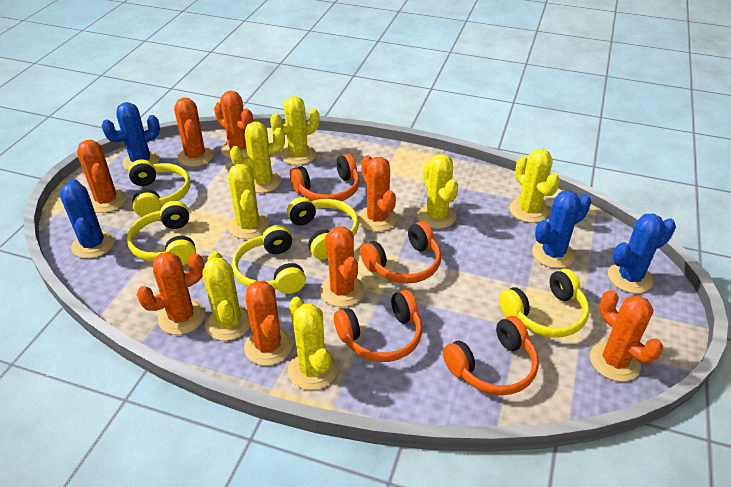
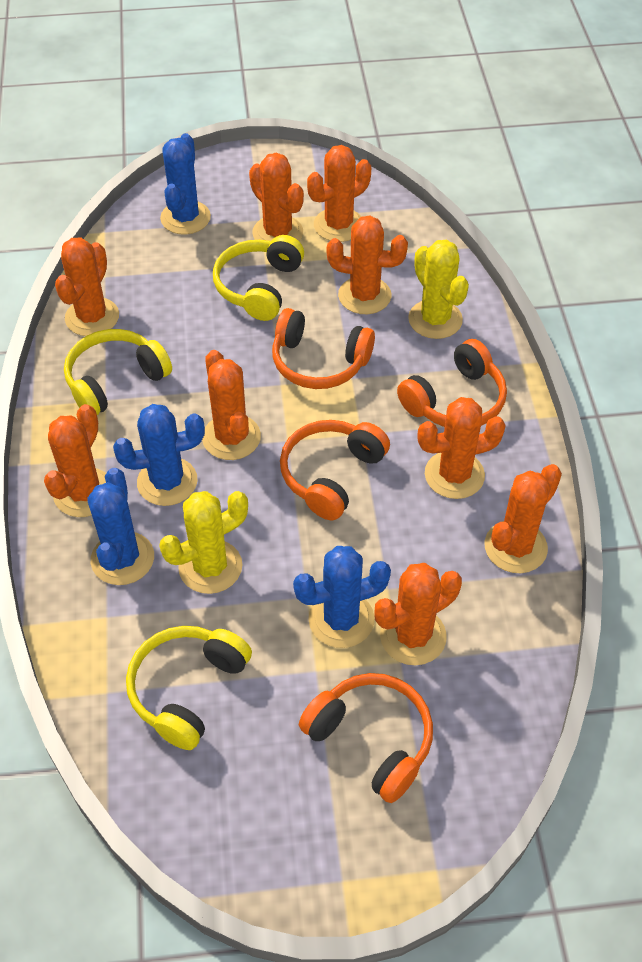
orange cactus: 8 -> 9
yellow cactus: 7 -> 2
yellow headphones: 5 -> 3

